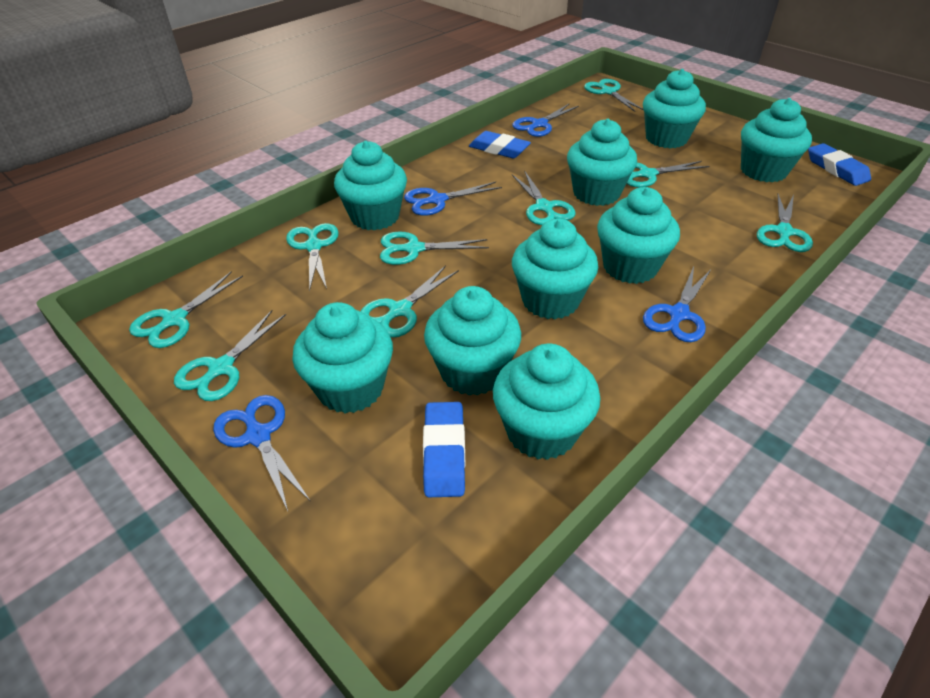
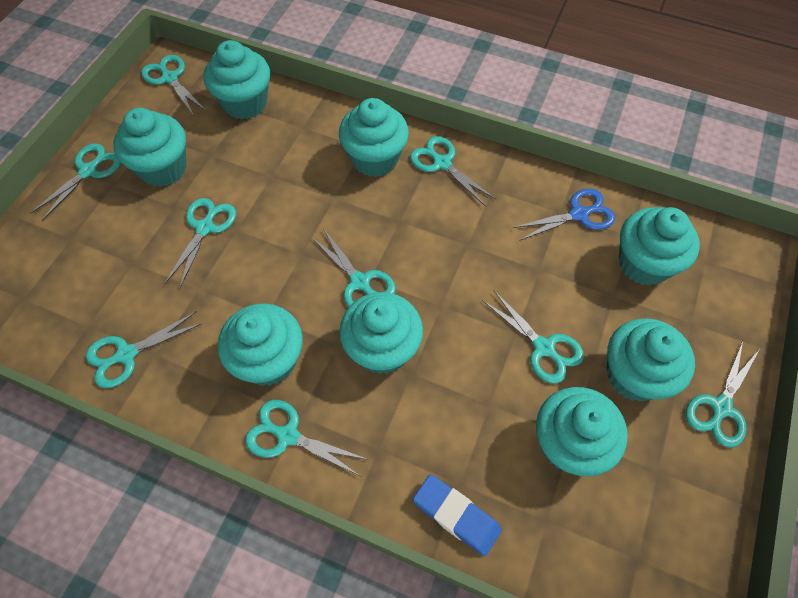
blue eraser: 3 -> 1
blue scissors: 4 -> 1
turquoise cupcake: 9 -> 8

